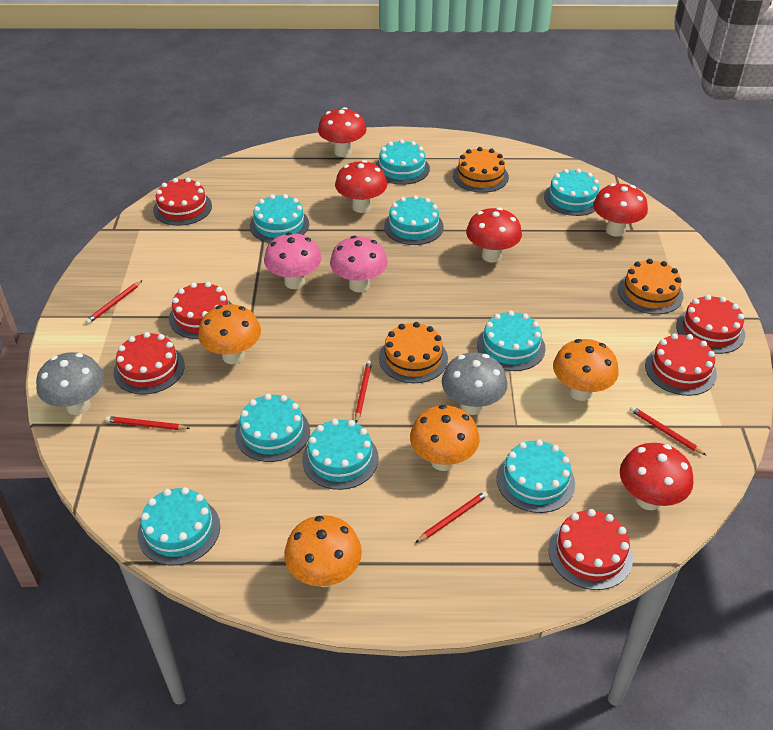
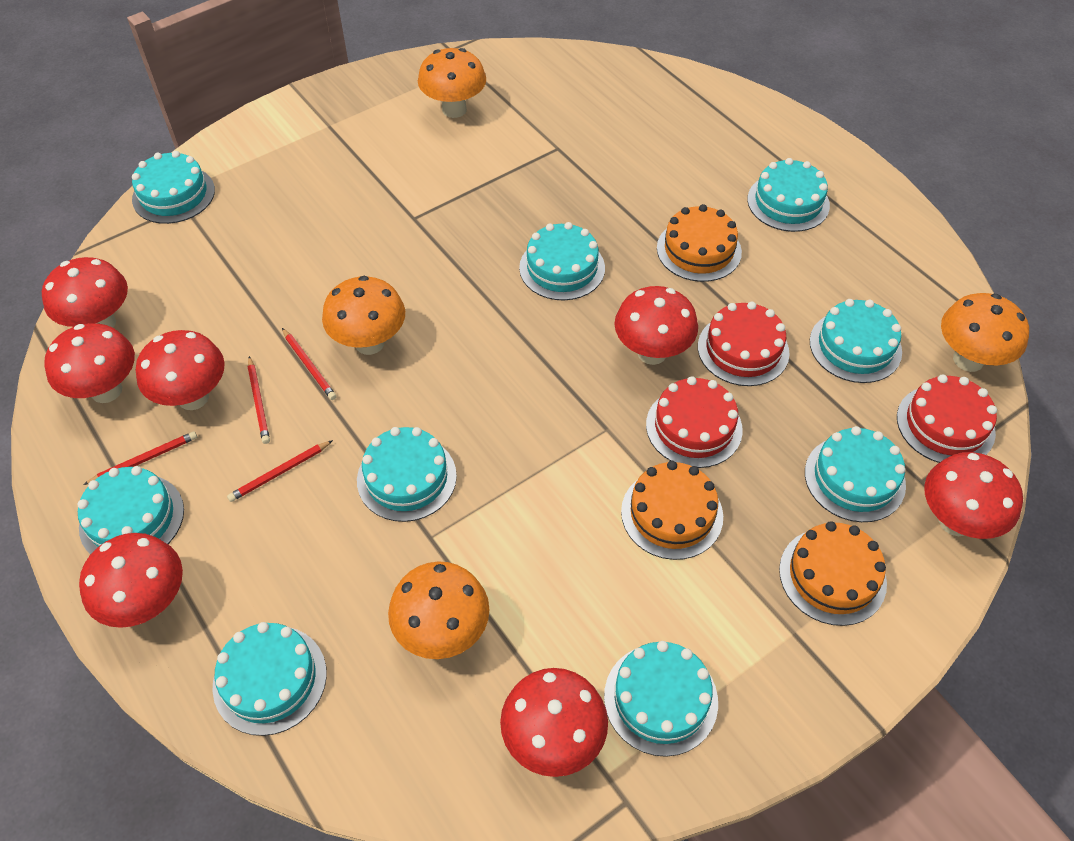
grey mushroom: 2 -> 0
pink mushroom: 2 -> 0
red cake: 6 -> 3
red mushroom: 5 -> 7
red pencil: 5 -> 4

